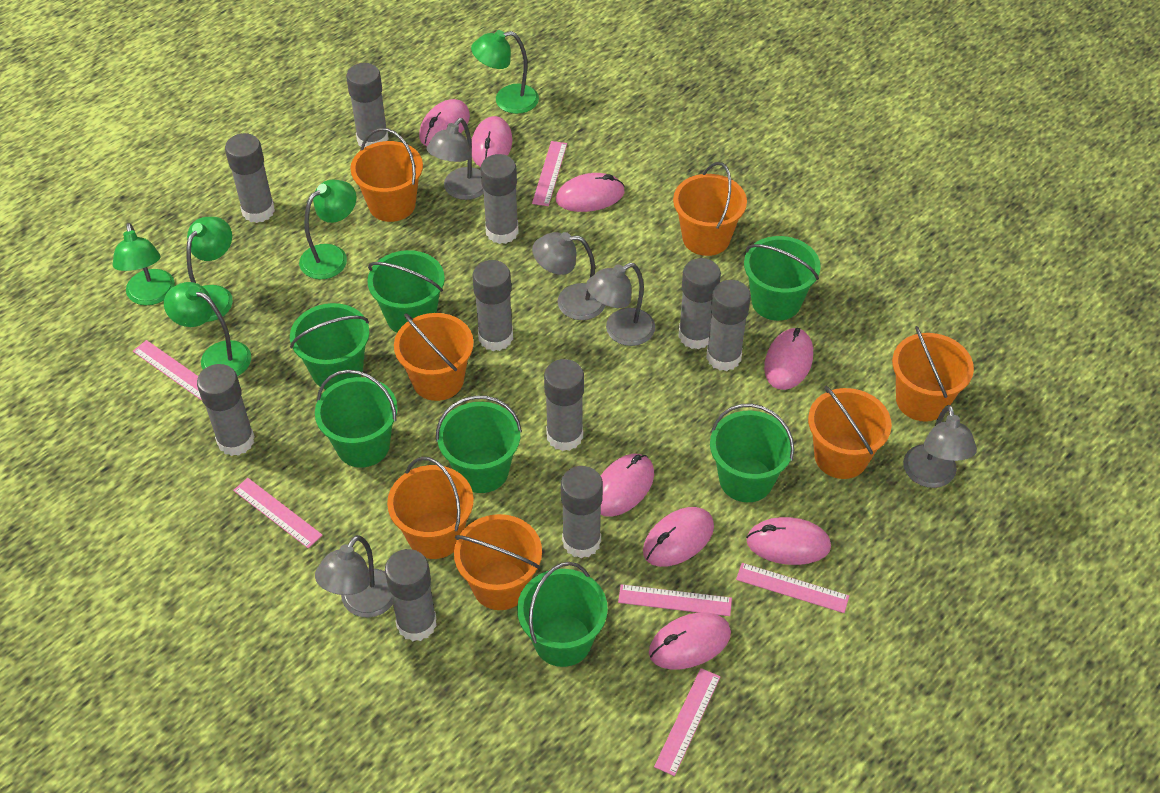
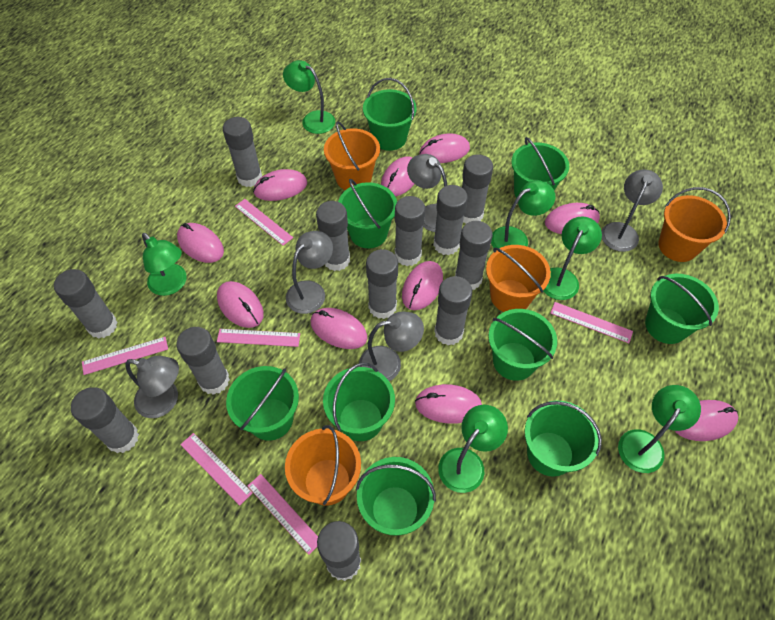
green bucket: 7 -> 9
green lamp: 5 -> 6
grey glue stick: 10 -> 12
orange bucket: 7 -> 4
pink mouse: 8 -> 10

